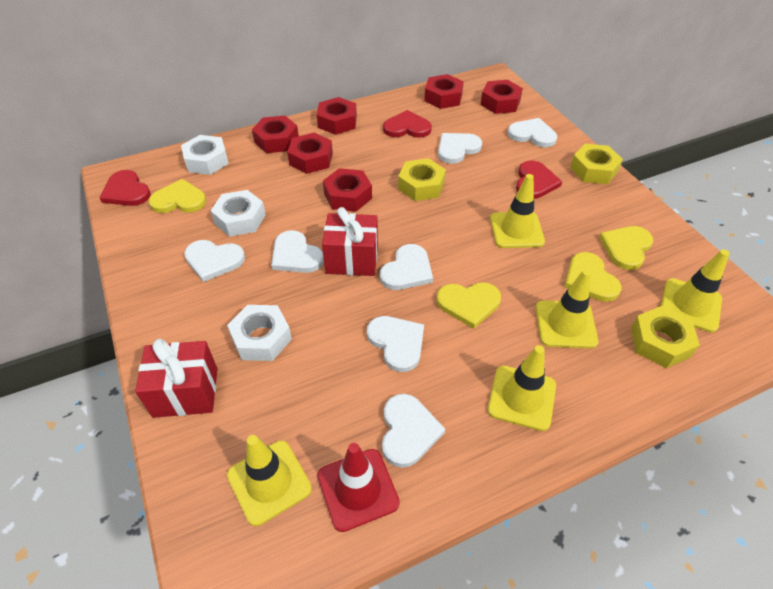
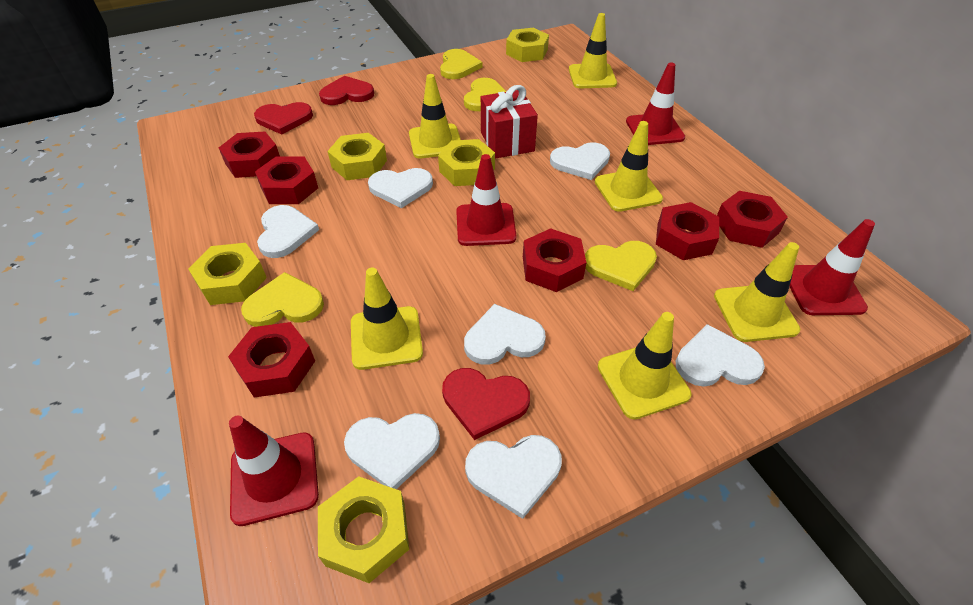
red gift: 2 -> 1
red traffic cone: 1 -> 4
white nut: 3 -> 0
yellow nut: 3 -> 5
yellow traffic cone: 5 -> 6

